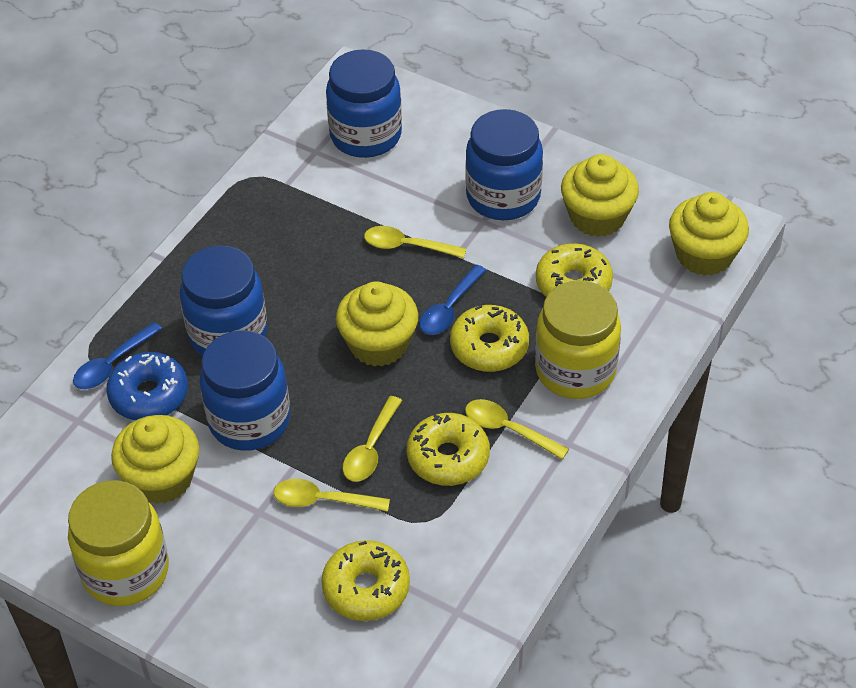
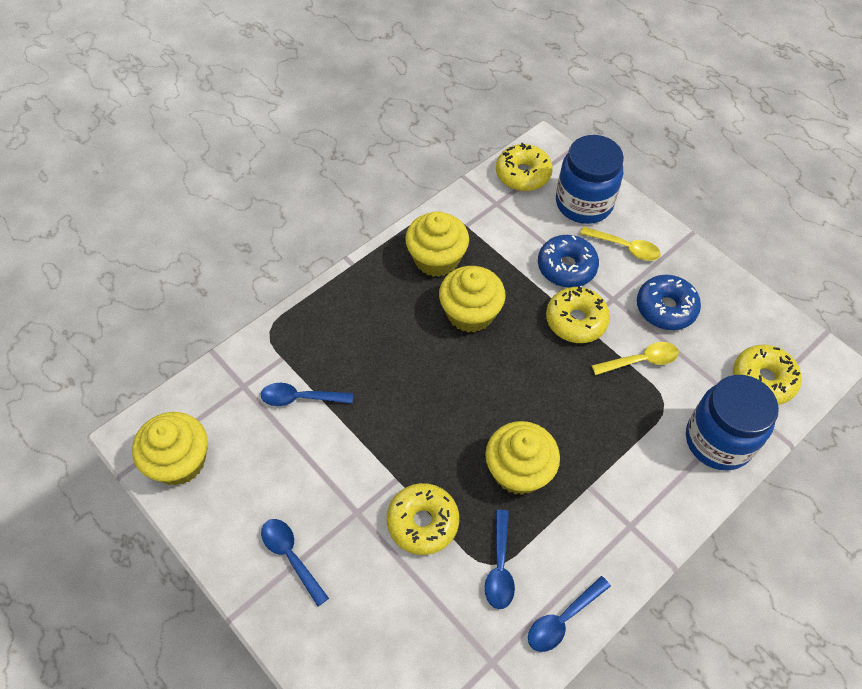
blue donut: 1 -> 2
blue jar: 4 -> 2
blue spoon: 2 -> 4
yellow jar: 2 -> 0
yellow spoon: 4 -> 2

